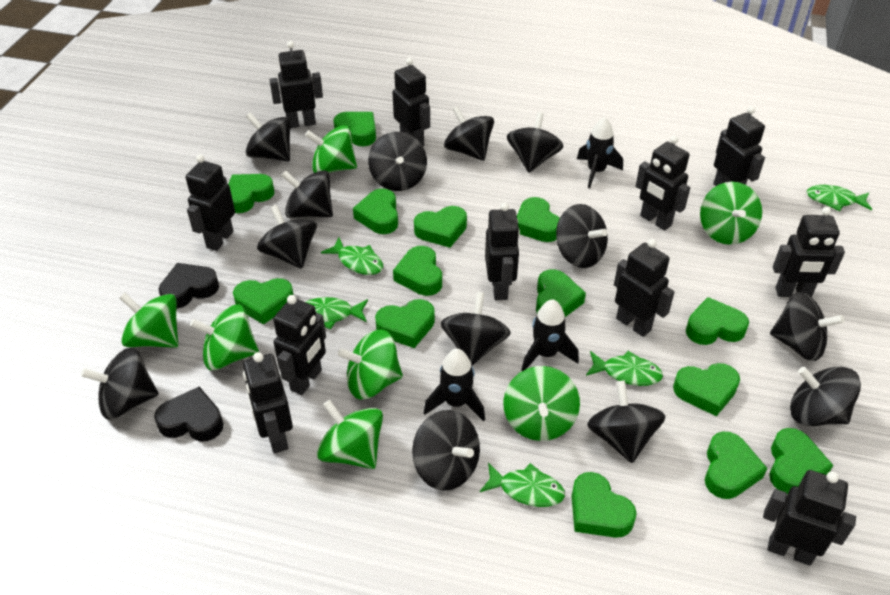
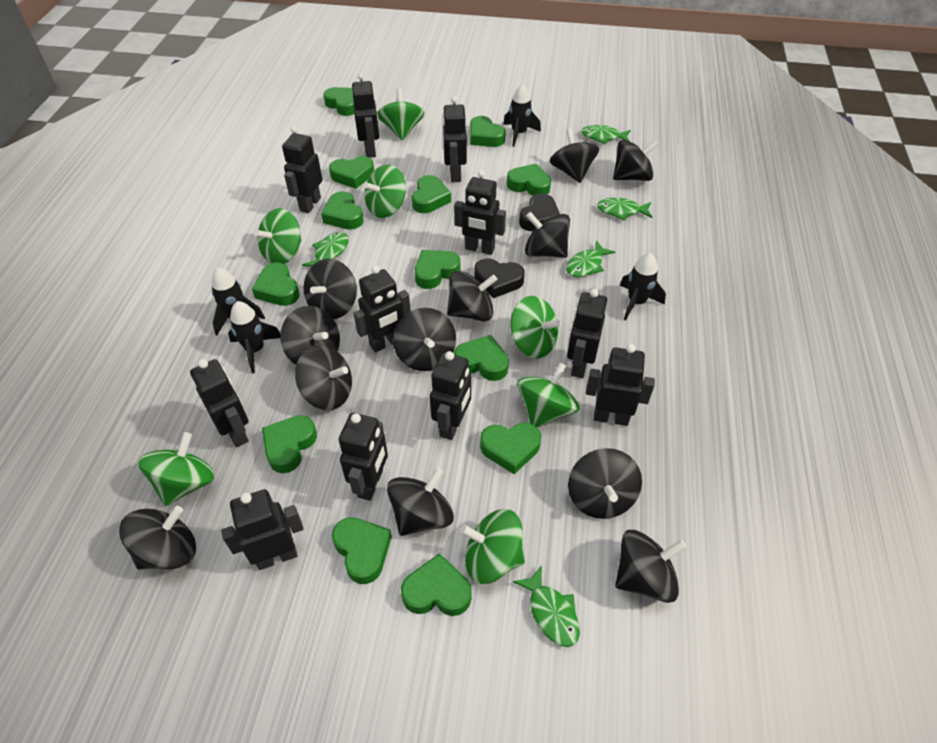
black rocket: 3 -> 4
black spinning top: 13 -> 12
green heart: 14 -> 13

